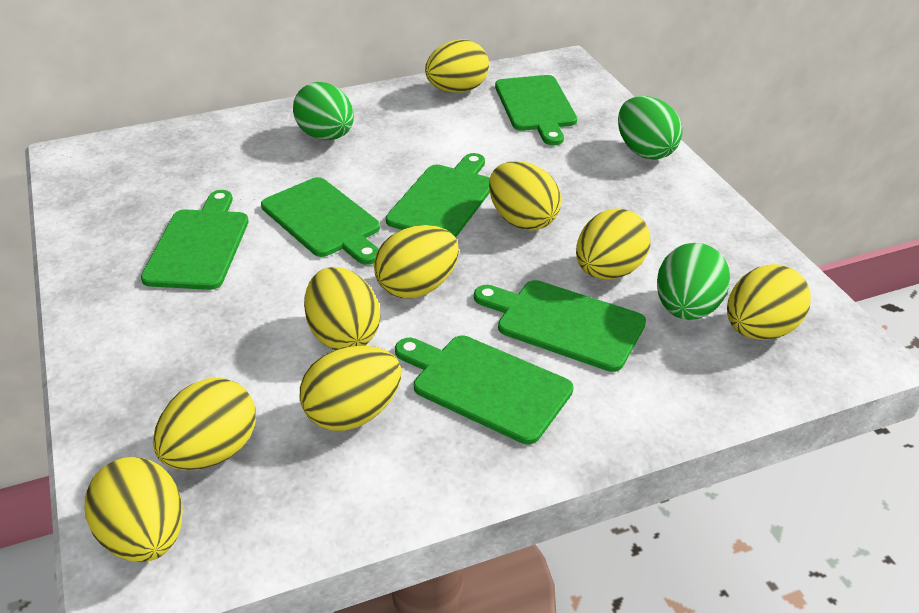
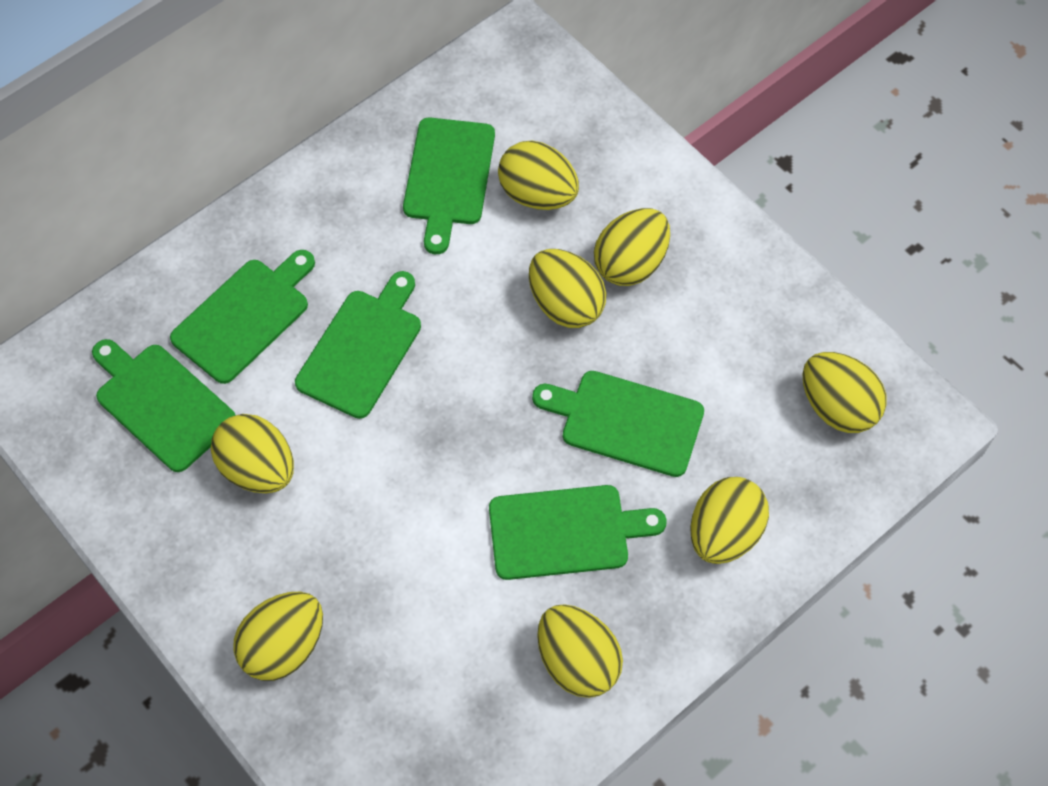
green egg: 3 -> 0
yellow egg: 9 -> 8

